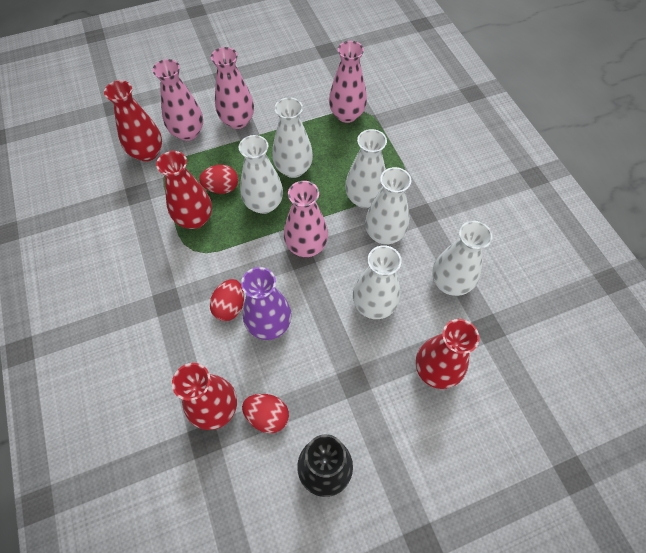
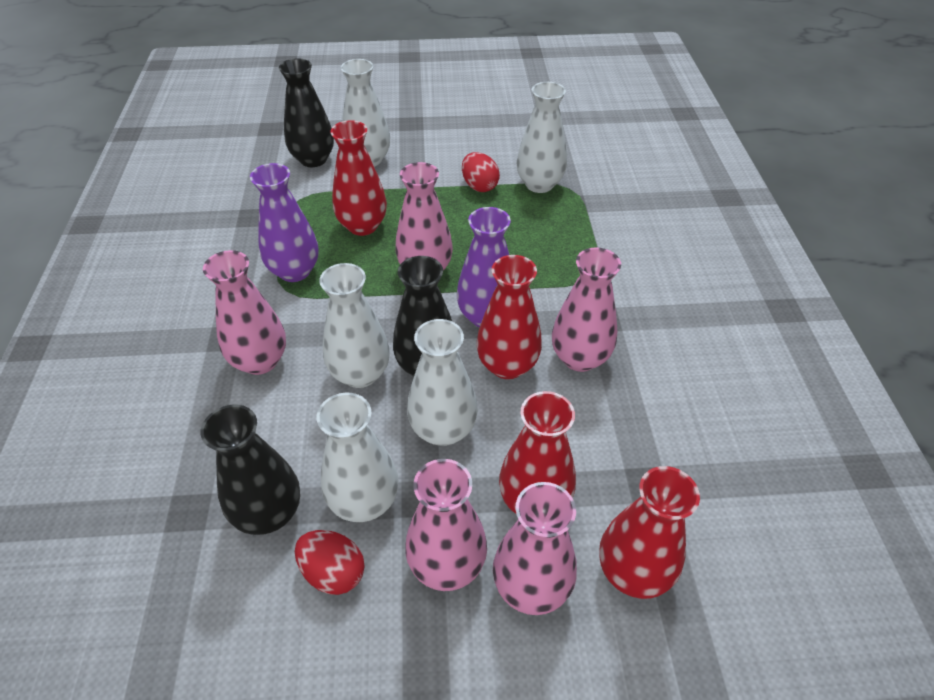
black vase: 1 -> 3
pink vase: 4 -> 5
purple vase: 1 -> 2
red egg: 3 -> 2
white vase: 6 -> 5

